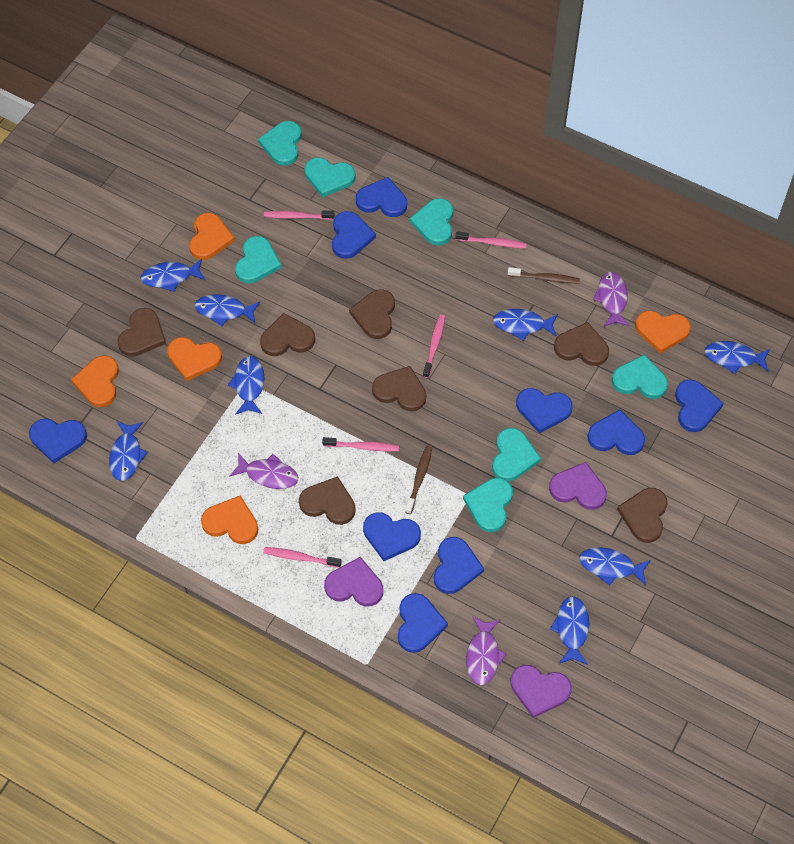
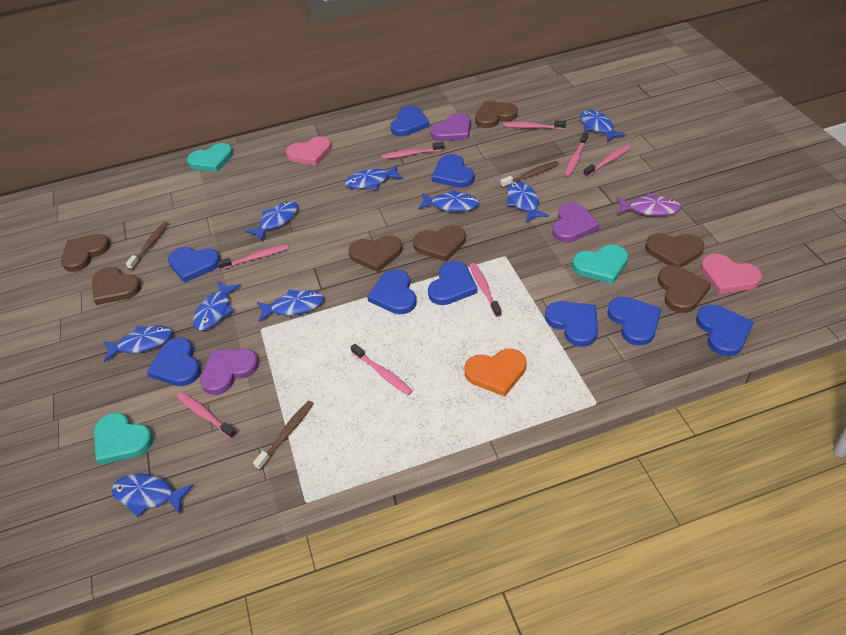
blue fish: 8 -> 9
brown toothbrush: 2 -> 3
orange heart: 5 -> 1
pink heart: 0 -> 2
pink toothbrush: 5 -> 8
purple fish: 3 -> 1
turquoise heart: 7 -> 3

